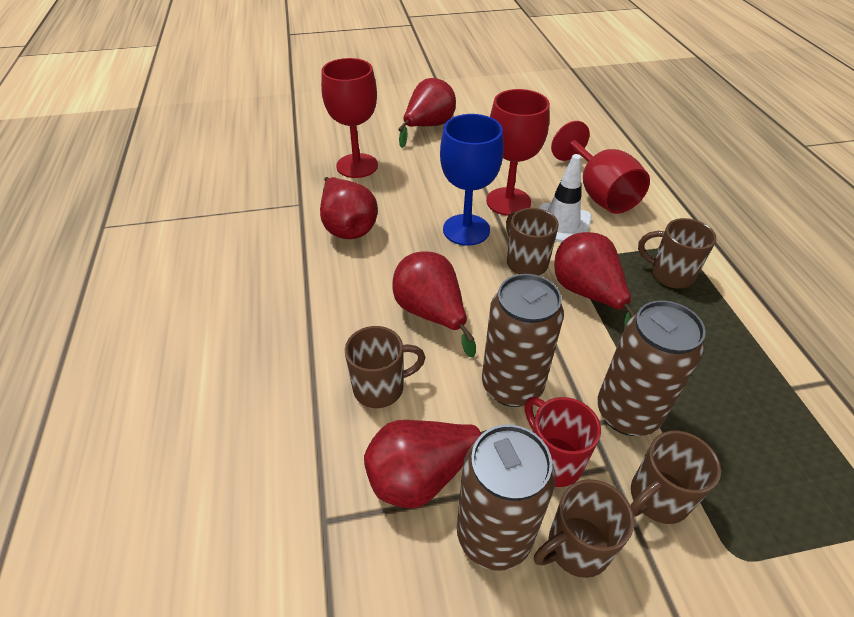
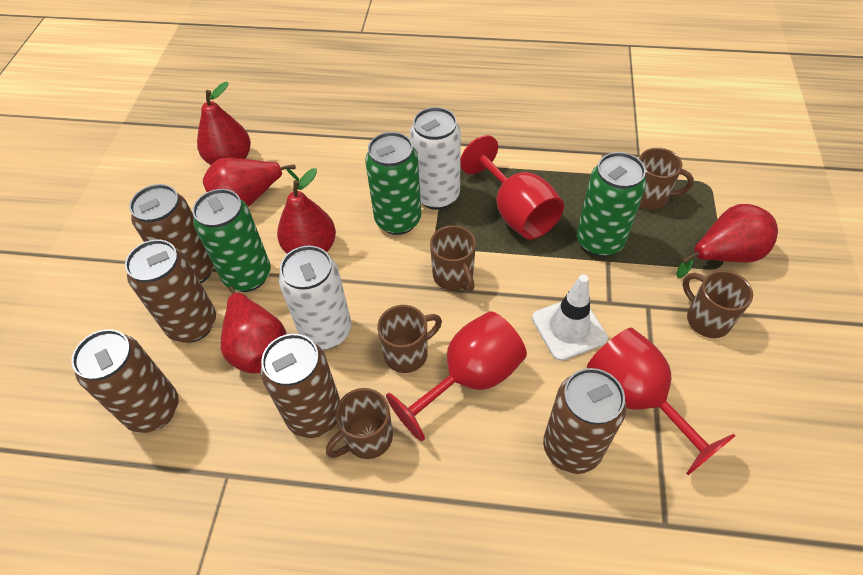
blue goblet: 1 -> 0
brown can: 3 -> 5
green can: 0 -> 3
red mug: 1 -> 0
white can: 0 -> 2

